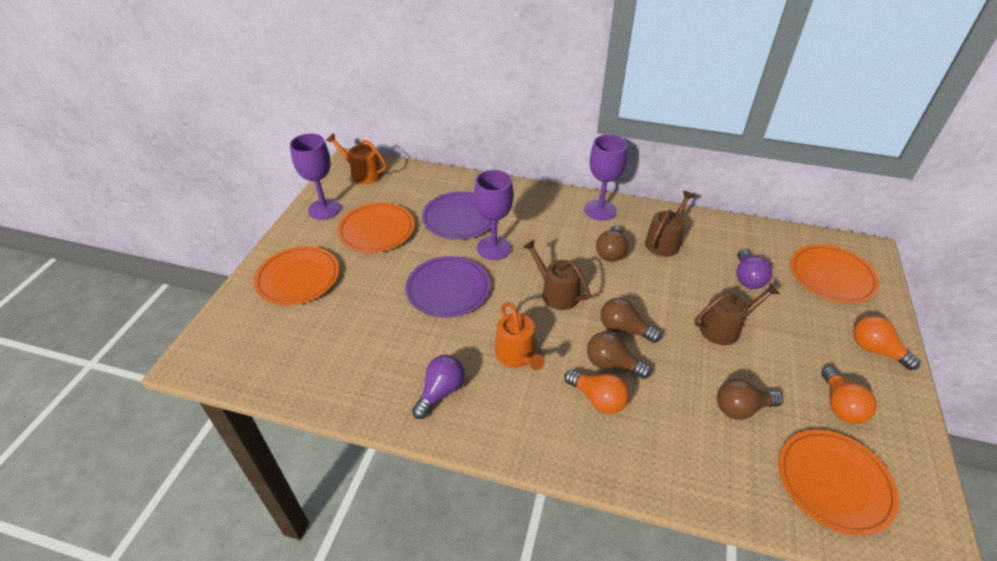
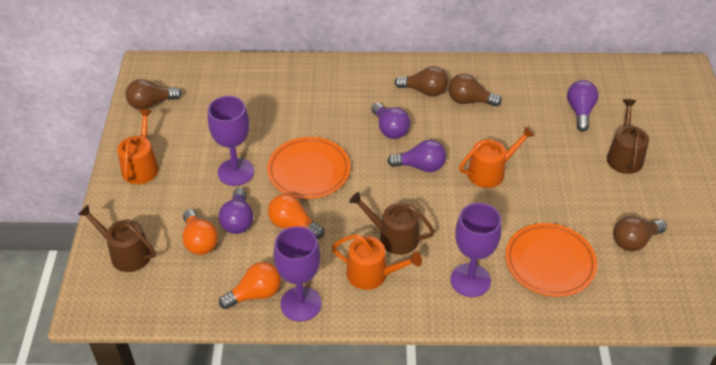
orange plate: 4 -> 2
orange watering can: 2 -> 3
purple light bulb: 2 -> 4
purple plate: 2 -> 0

